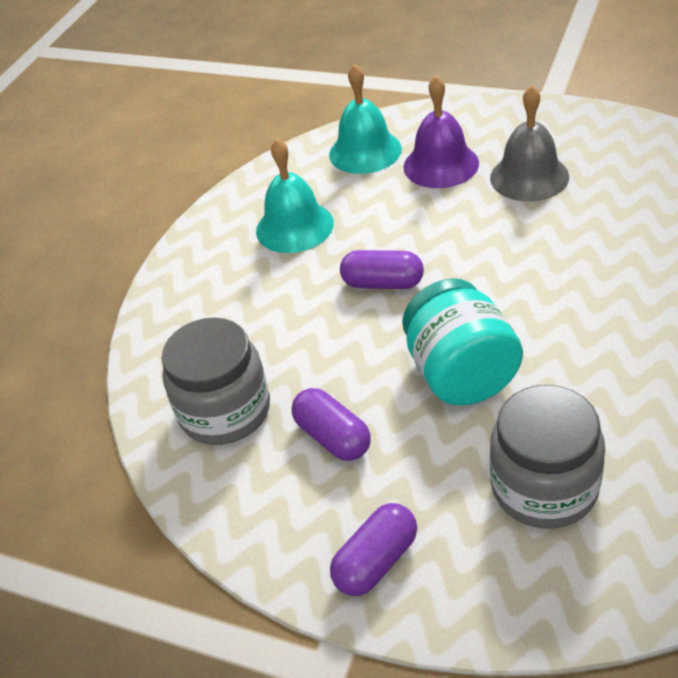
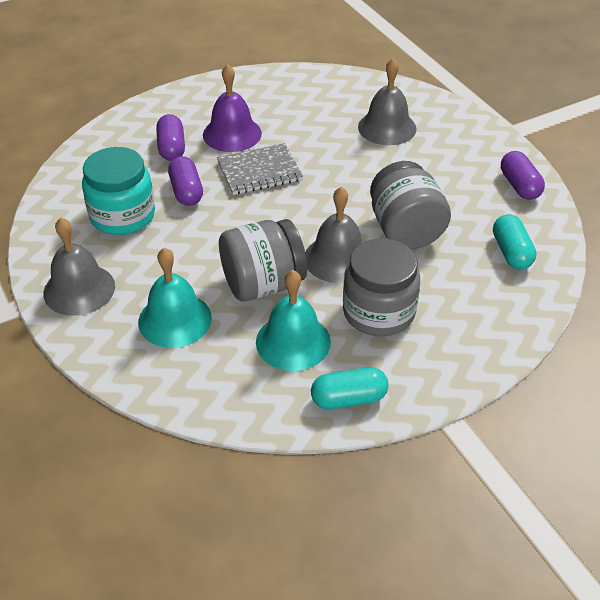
grey bell: 1 -> 3
grey jar: 2 -> 3
grey notebook: 0 -> 1
turquoise capsule: 0 -> 2

